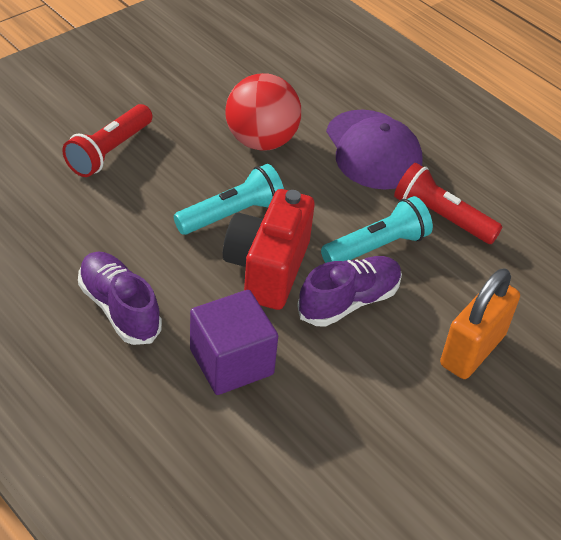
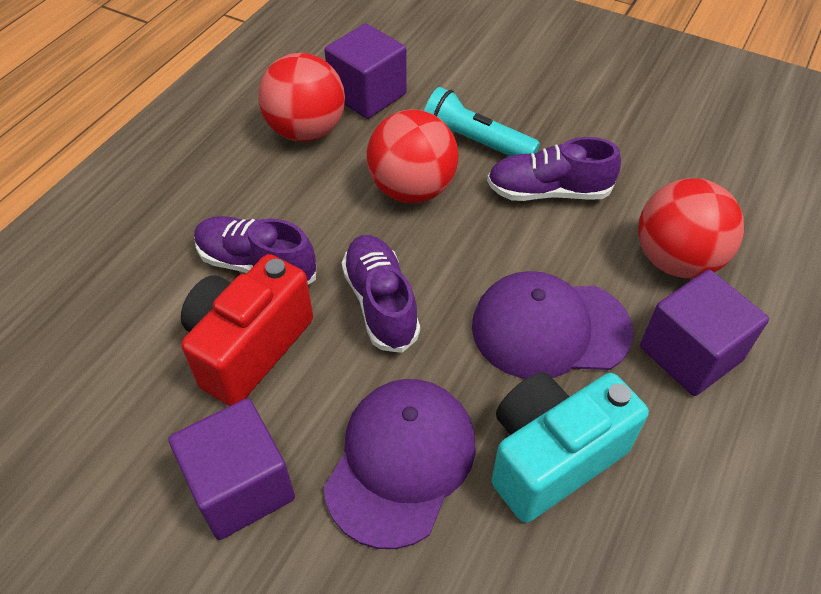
orange padlock: 1 -> 0
purple cap: 1 -> 2
purple cube: 1 -> 3
purple shoe: 2 -> 3
red ball: 1 -> 3
red flashlight: 2 -> 0
turquoise camera: 0 -> 1
turquoise flashlight: 2 -> 1

